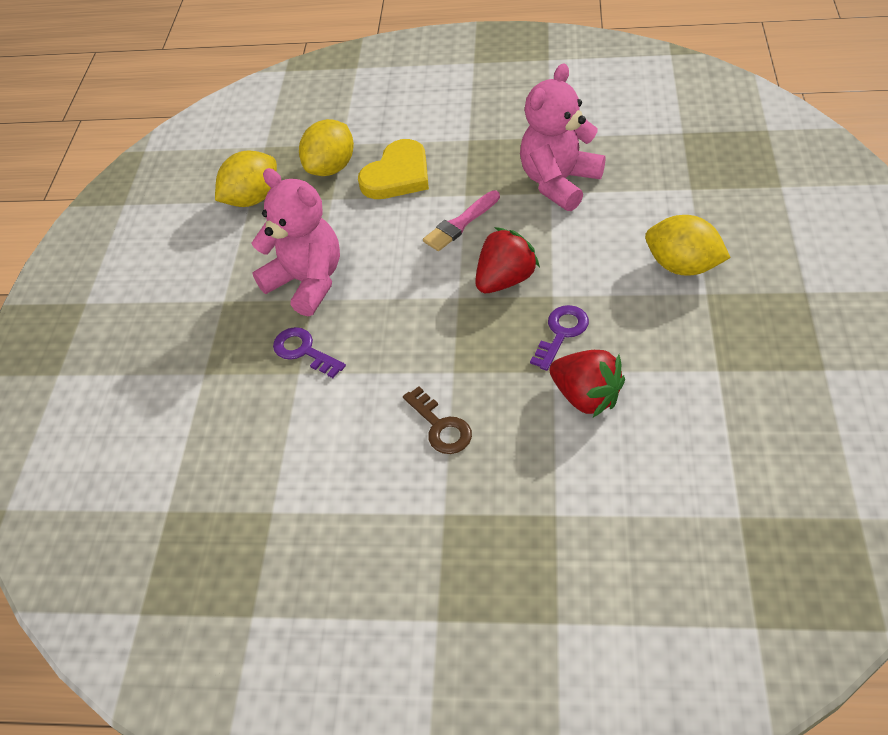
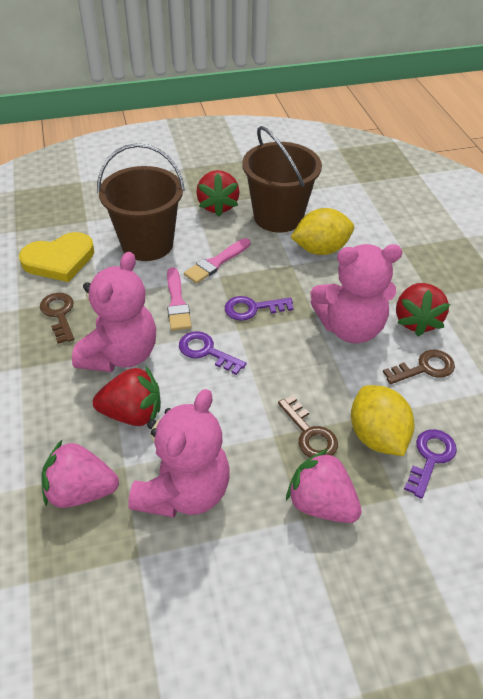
brown bucket: 0 -> 2
brown key: 1 -> 3
pink brush: 1 -> 2
pink strawberry: 0 -> 2
pink teddy bear: 2 -> 3
purple key: 2 -> 3
red strawberry: 2 -> 3
yellow lemon: 3 -> 2

